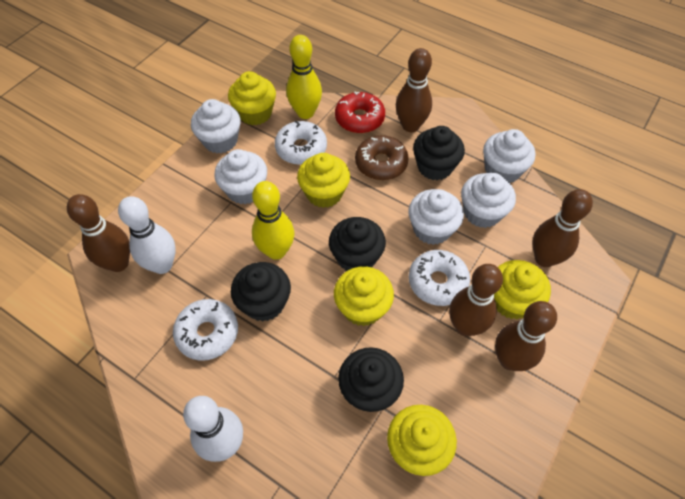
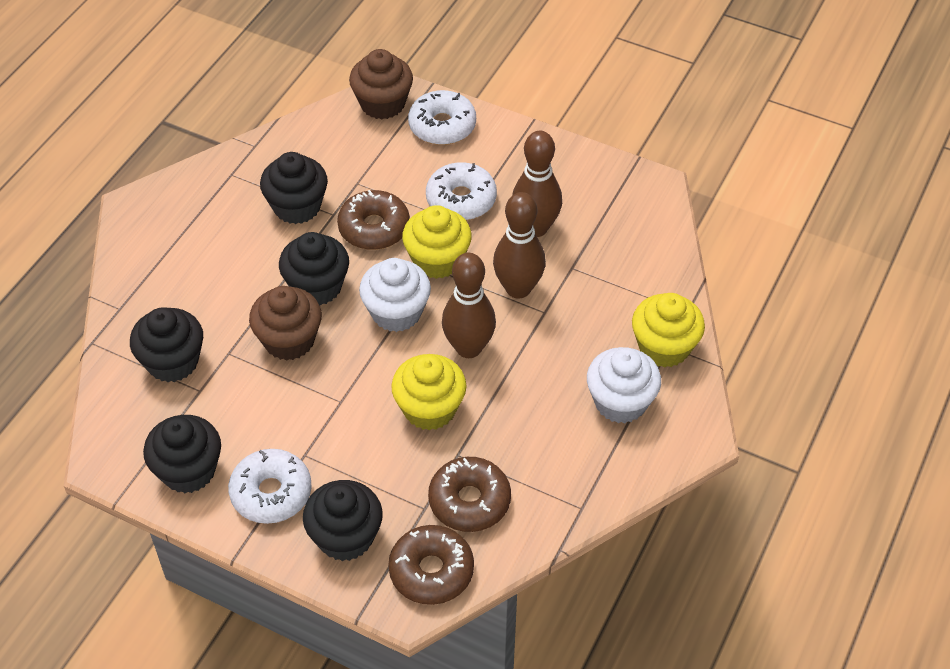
black cupcake: 4 -> 5
brown bowling pin: 5 -> 3
brown cupcake: 0 -> 2
brown donut: 1 -> 3
red donut: 1 -> 0
white bowling pin: 2 -> 0
white cupcake: 5 -> 2
yellow bowling pin: 2 -> 0
yellow cupcake: 5 -> 3

